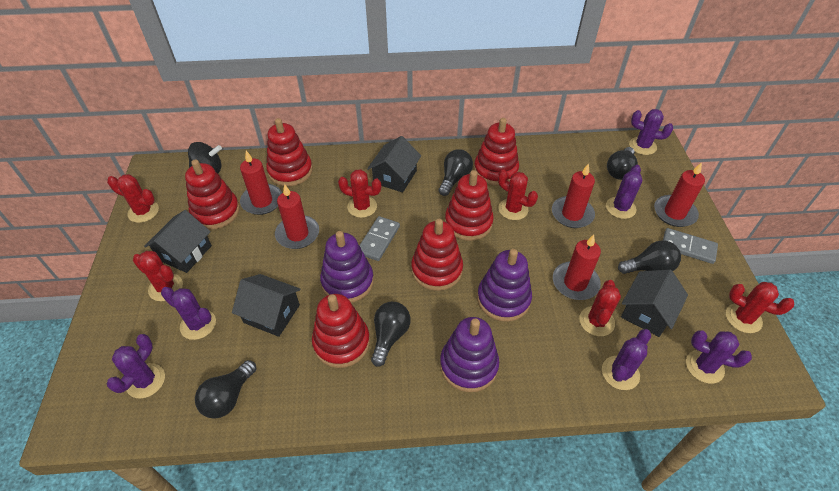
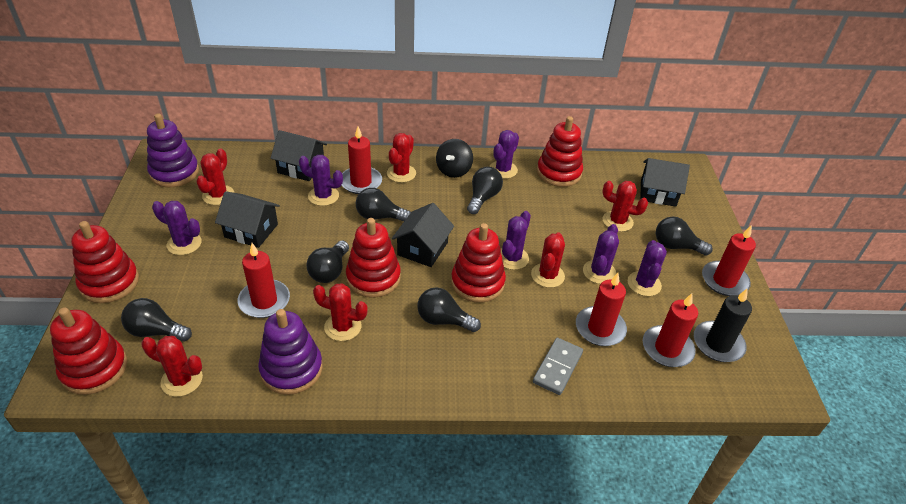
black candle: 0 -> 1
black light bulb: 5 -> 6
grey domino: 2 -> 1
purple stacking toy: 3 -> 2
red stacking toy: 6 -> 5

